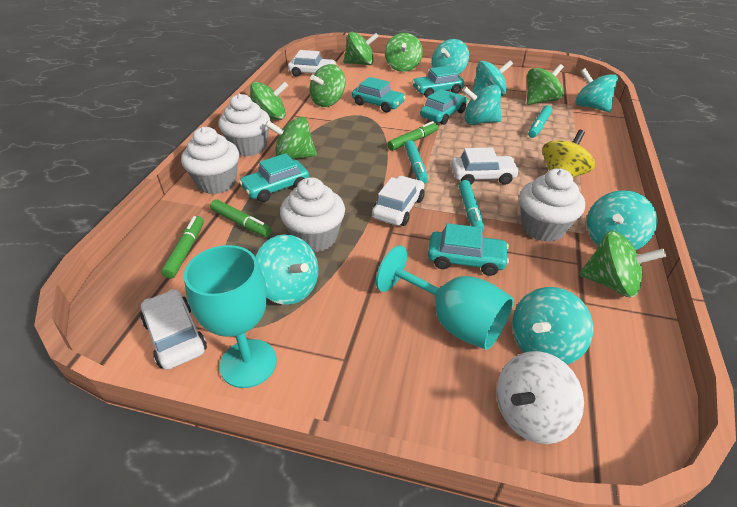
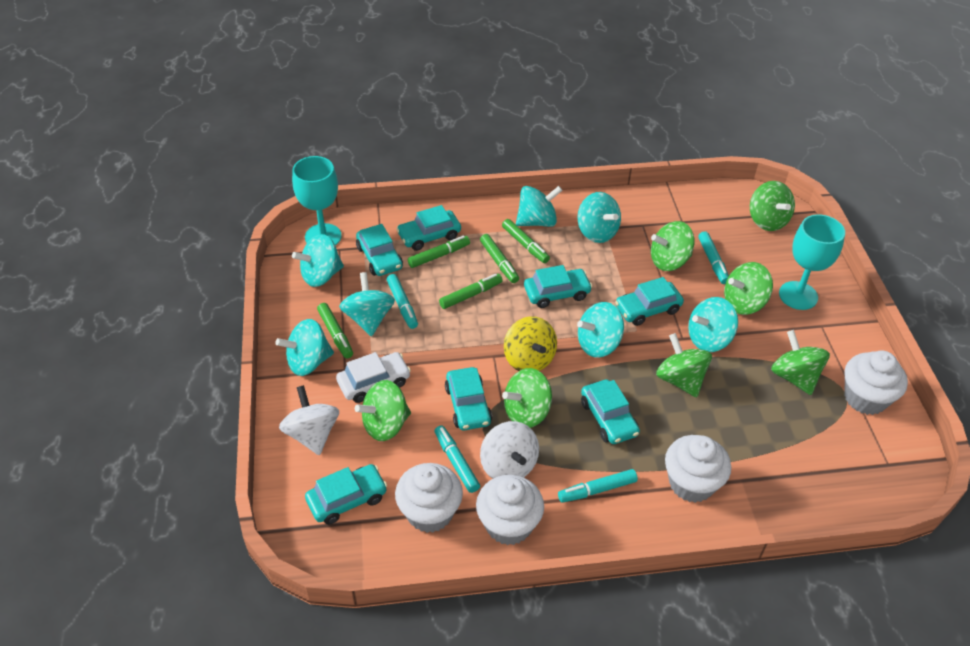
green marker: 3 -> 5
turquoise car: 5 -> 7
turquoise marker: 3 -> 4
white car: 4 -> 1
white spinning top: 1 -> 2

